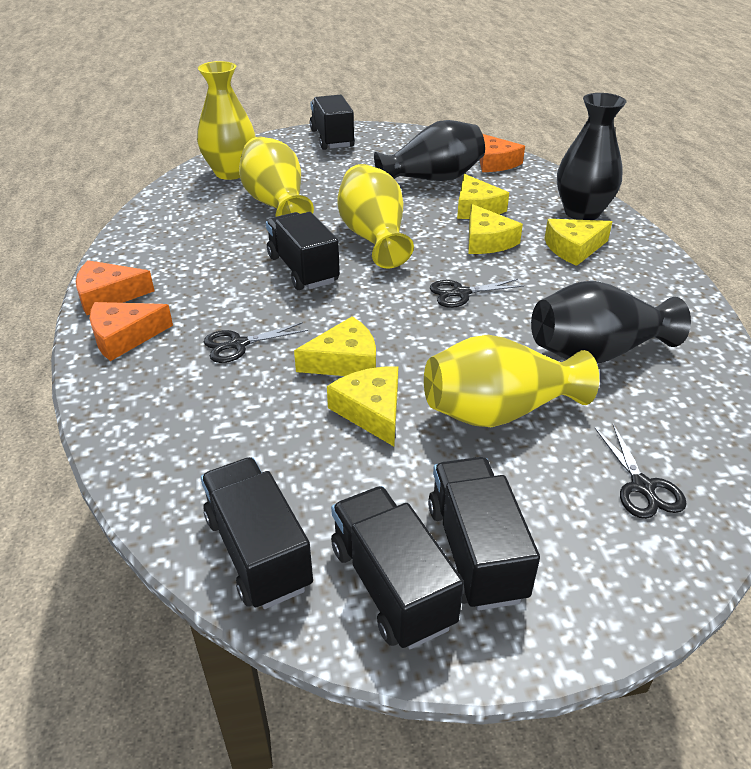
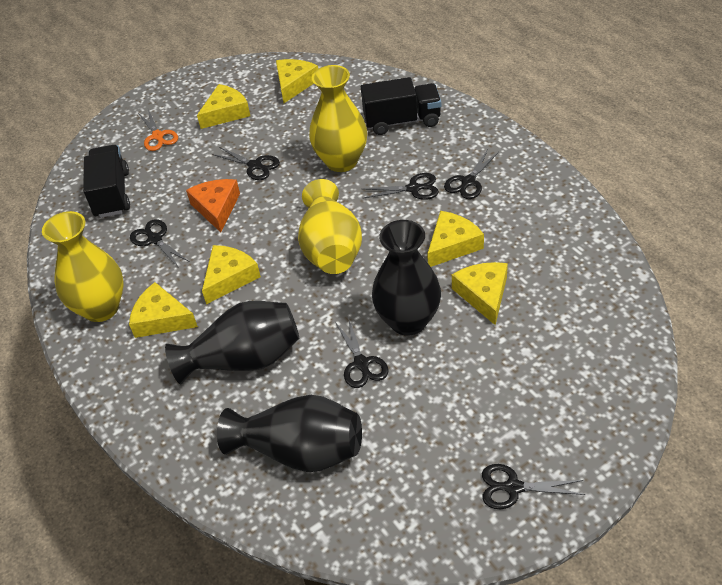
black scissors: 3 -> 6
black truck: 5 -> 2
orange cheese: 3 -> 1
orange scissors: 0 -> 1
yellow cheese: 5 -> 6
yellow vase: 4 -> 3

